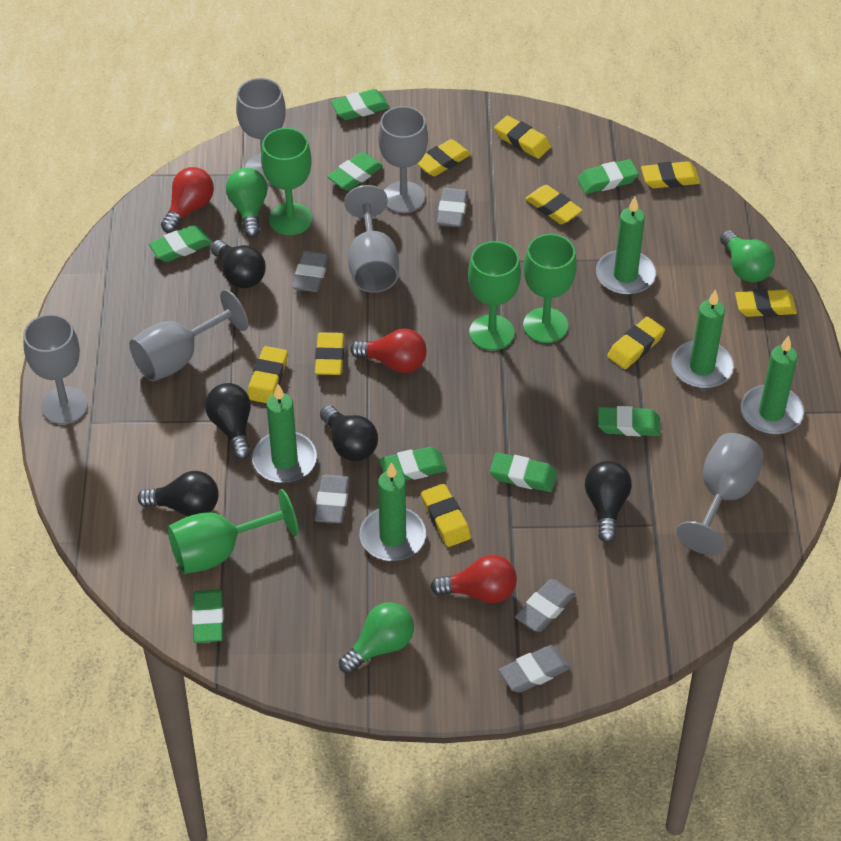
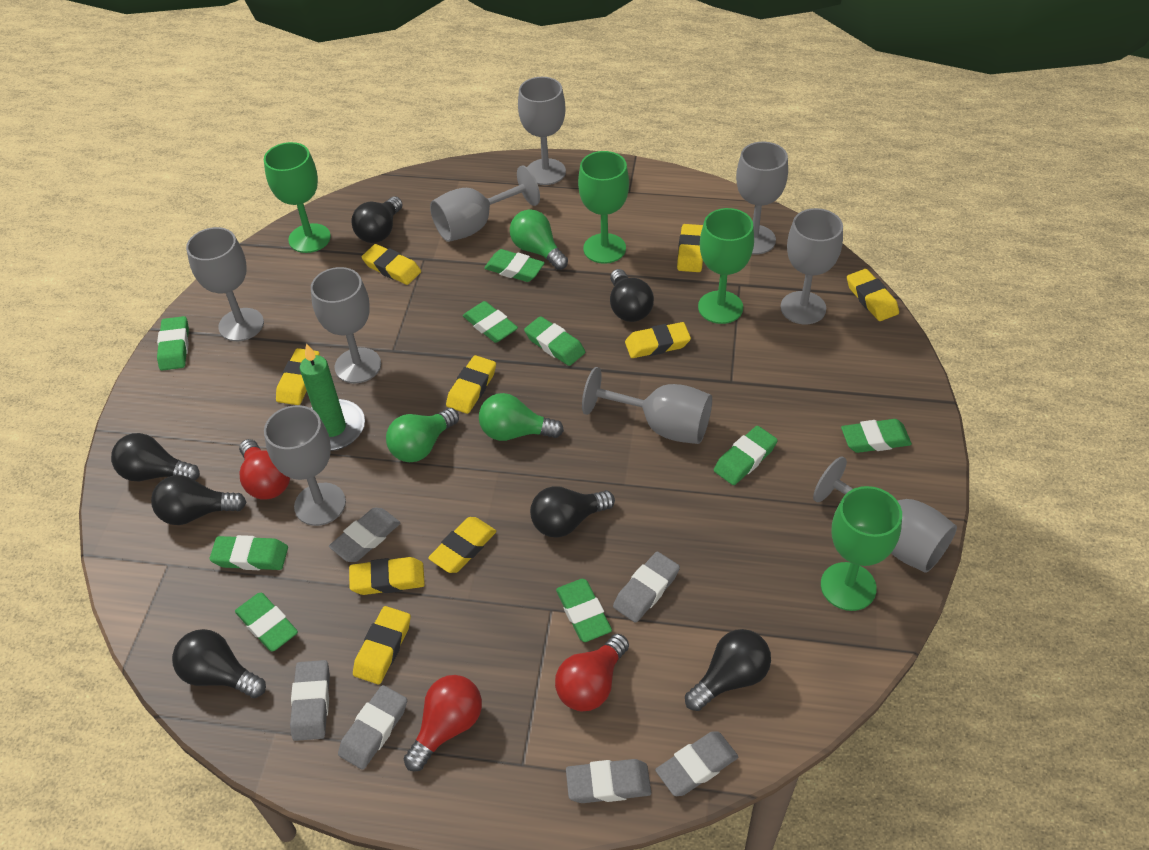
black light bulb: 5 -> 7
green candle: 5 -> 1
green eraser: 8 -> 9
grey eraser: 5 -> 6
grey goblet: 6 -> 9

